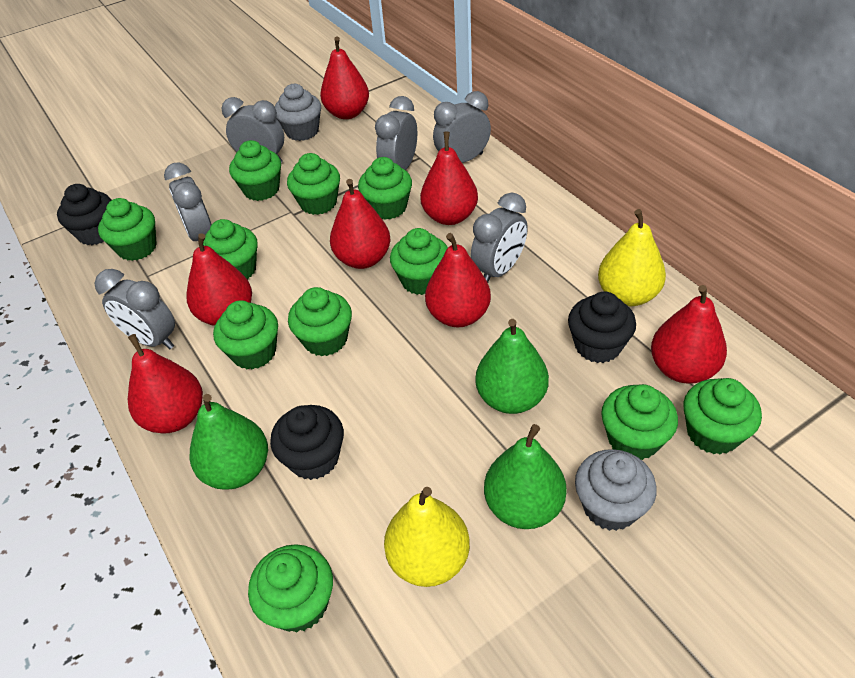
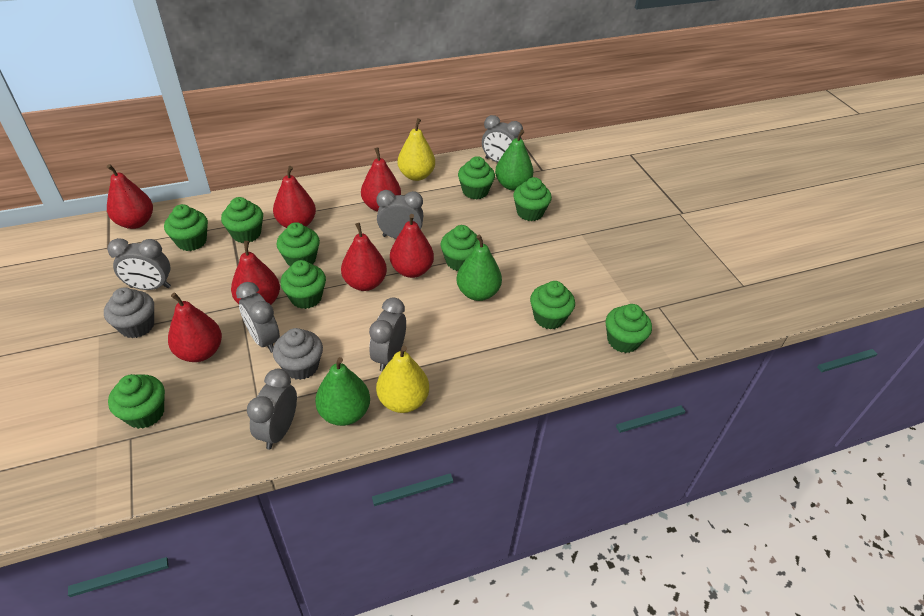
black cupcake: 3 -> 0
green cupcake: 11 -> 10

